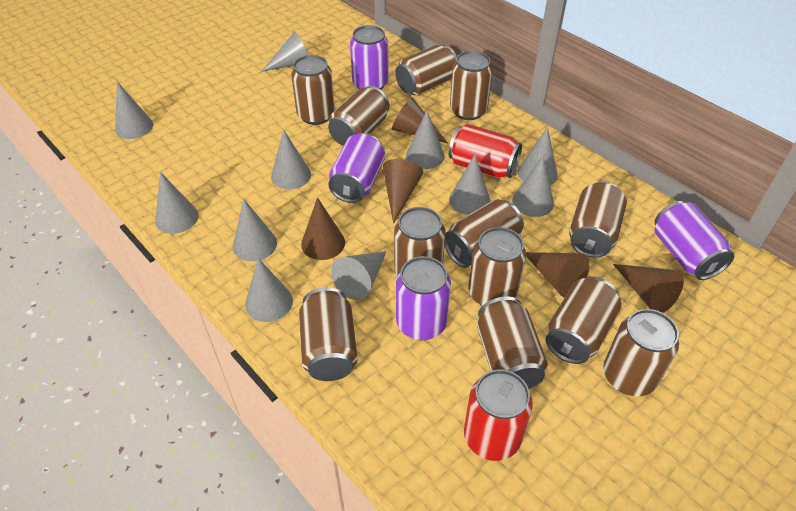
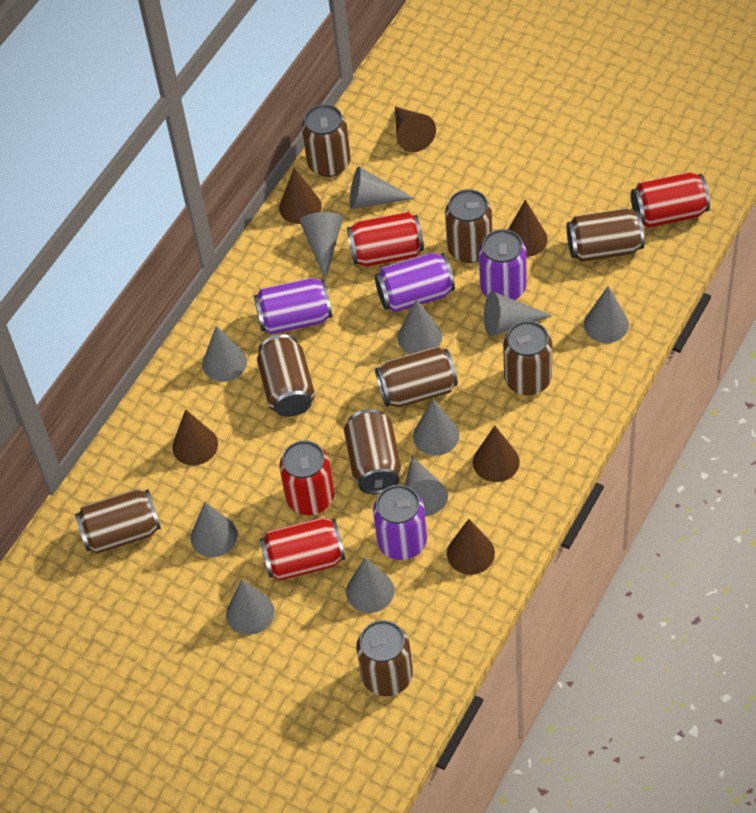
brown can: 12 -> 9
brown cone: 5 -> 6
red can: 2 -> 4

